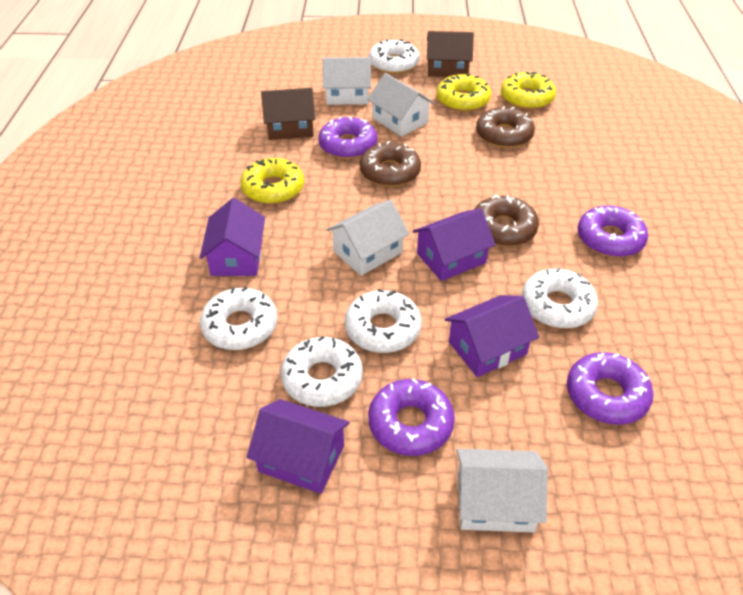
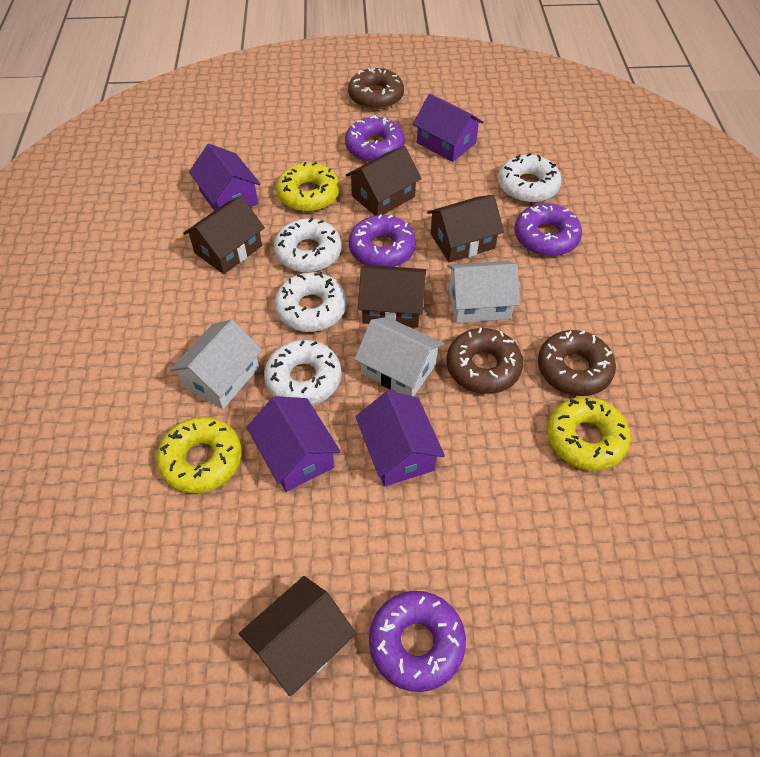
brown house: 2 -> 5
white donut: 5 -> 4
white house: 4 -> 3

